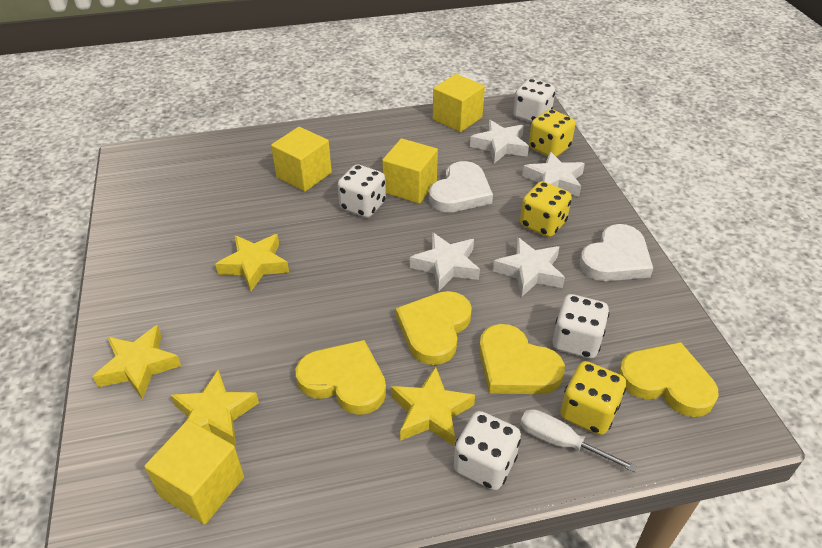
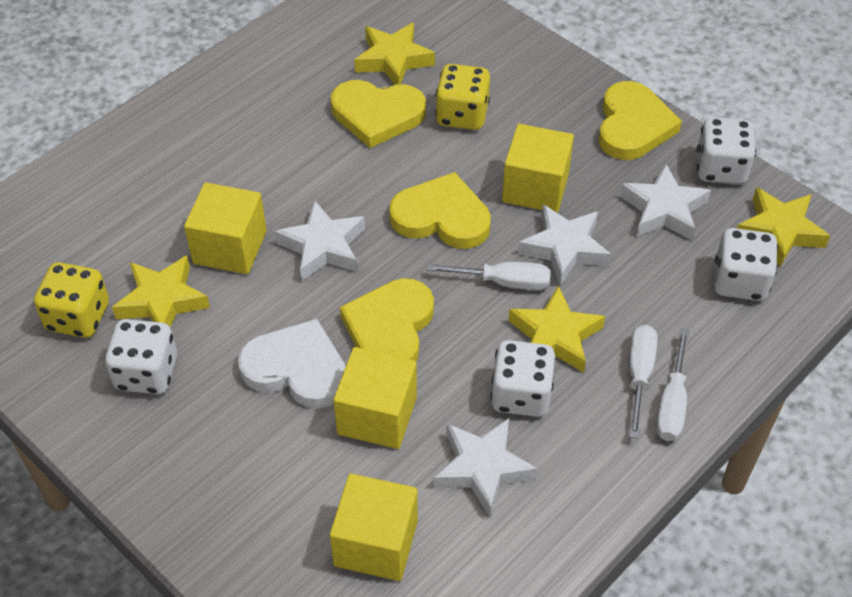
white heart: 2 -> 1
white screwdriver: 1 -> 3
yellow dice: 3 -> 2

